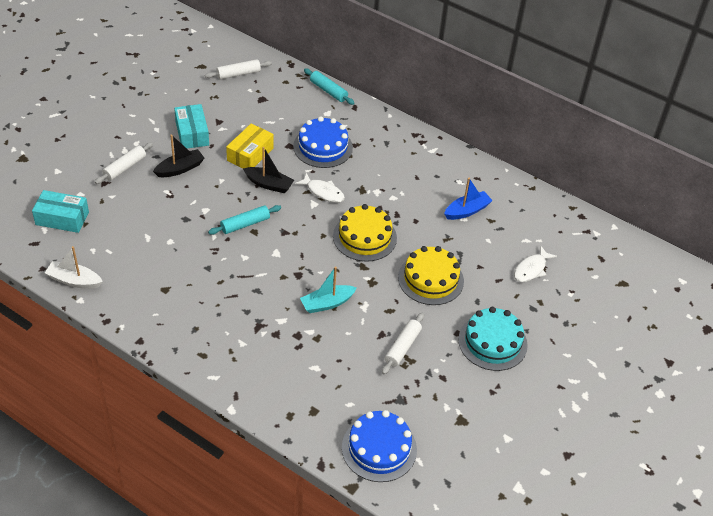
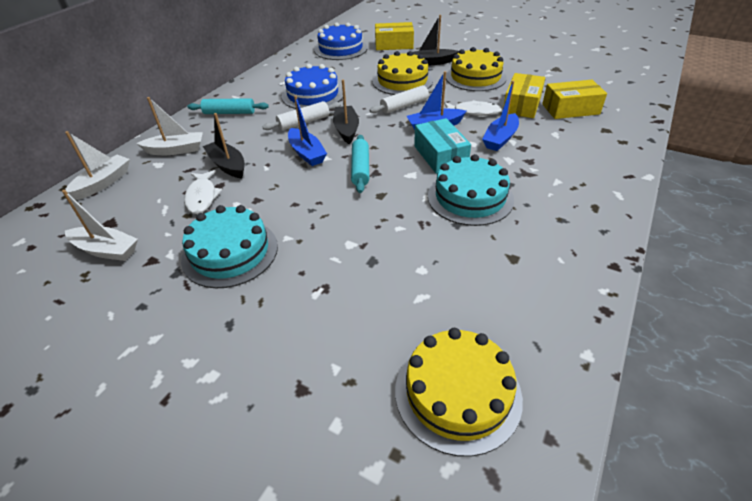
black boat: 2 -> 3
blue boat: 1 -> 3
turquoise boat: 1 -> 0
turquoise box: 2 -> 1
turquoise cake: 1 -> 2
white boat: 1 -> 3
white rolling pin: 3 -> 2
yellow box: 1 -> 3
yellow cake: 2 -> 3

